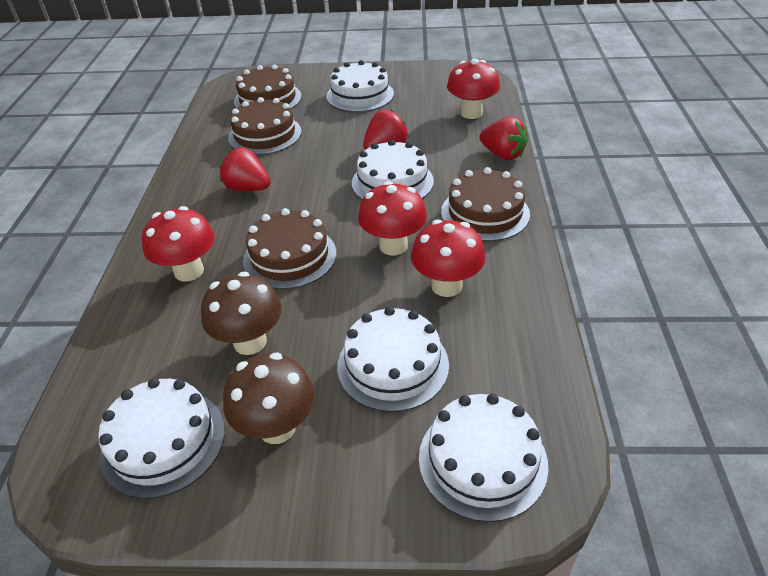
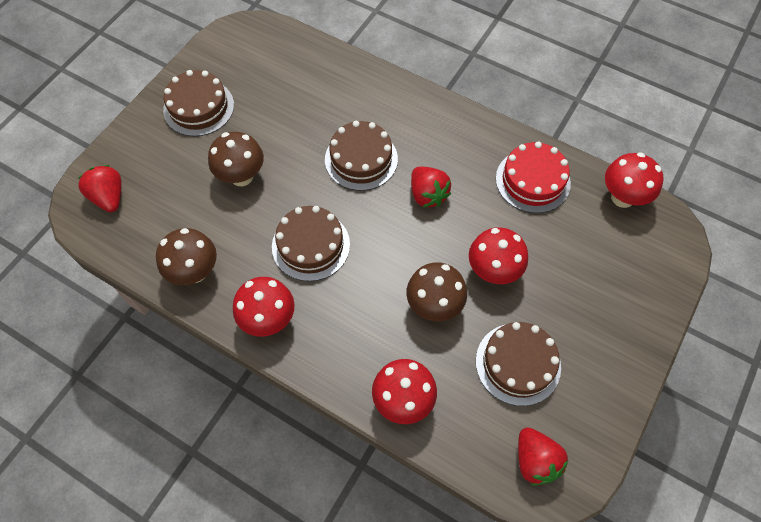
brown mushroom: 2 -> 3
red cake: 0 -> 1
white cake: 5 -> 0

